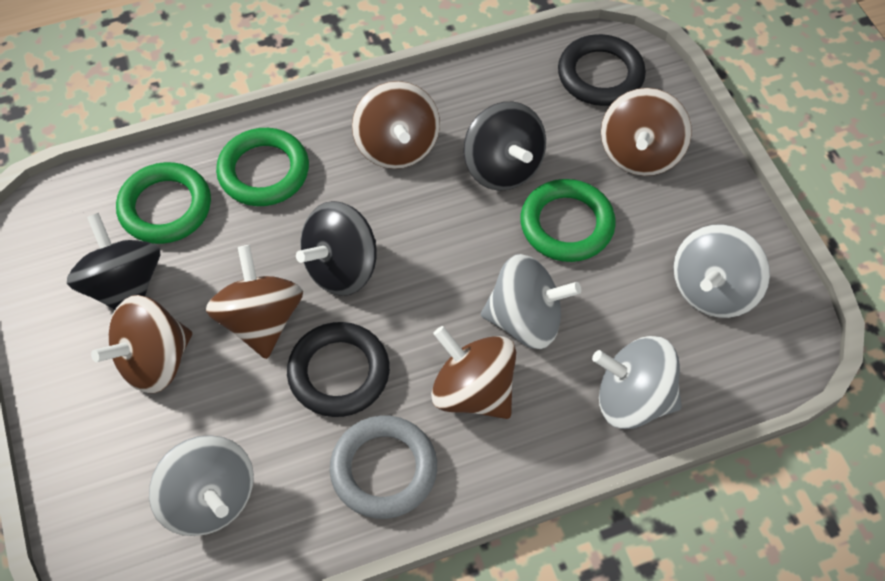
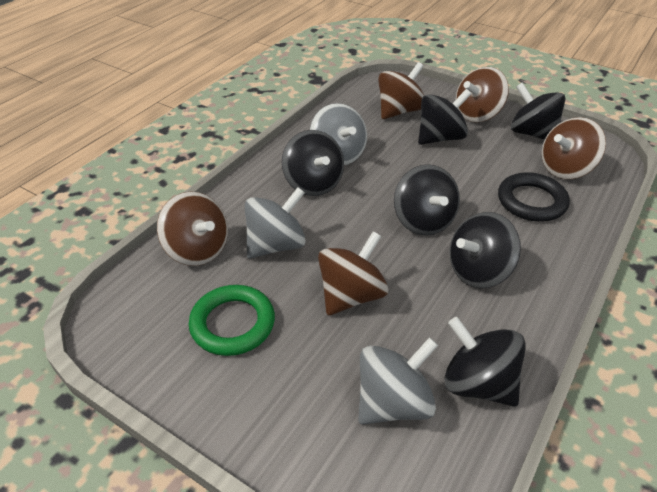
black ring: 2 -> 1
black spinning top: 3 -> 6
green ring: 3 -> 1
grey ring: 1 -> 0
grey spinning top: 4 -> 3

